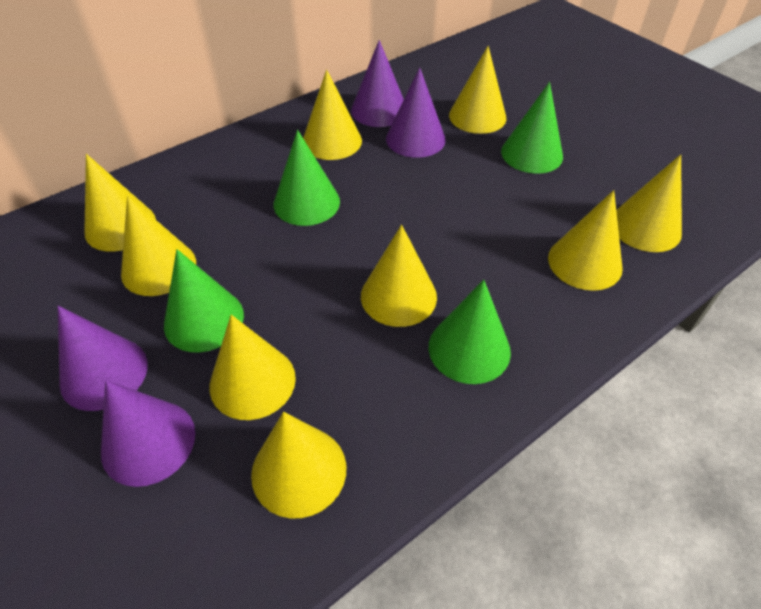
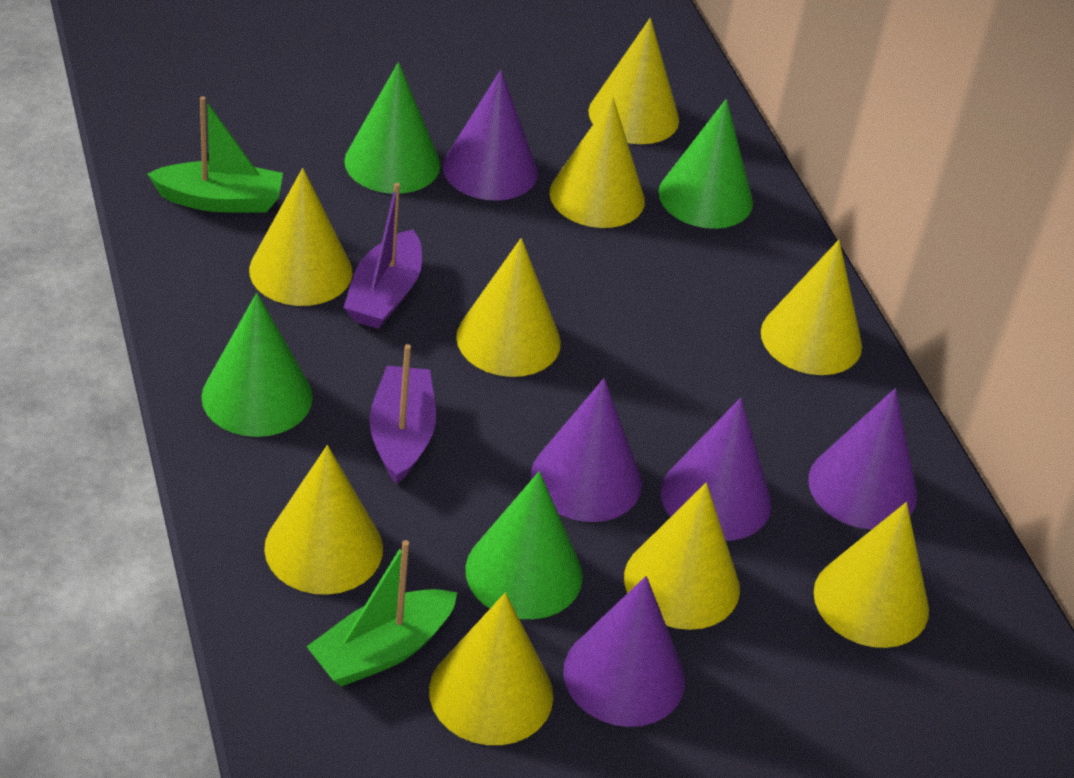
green boat: 0 -> 2
purple boat: 0 -> 2
purple cone: 4 -> 5

